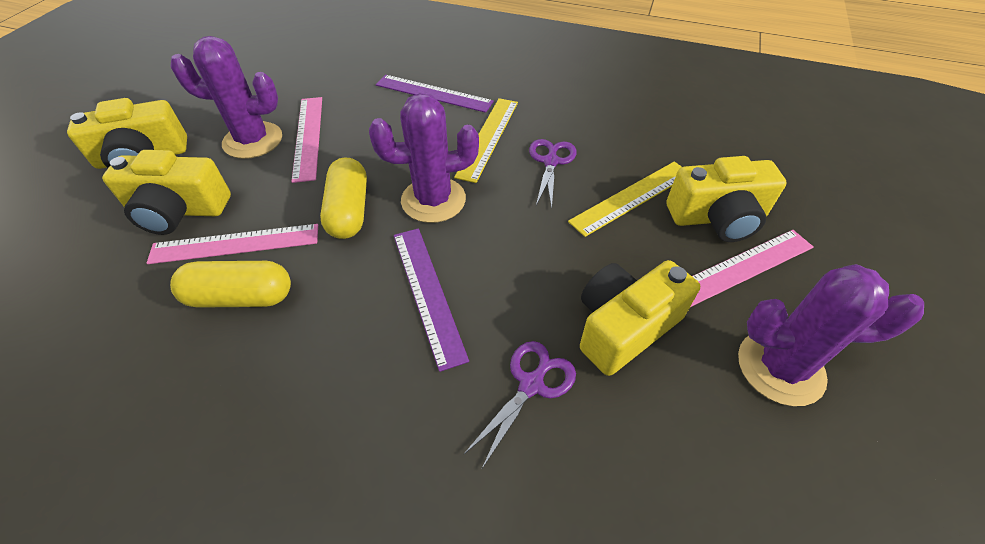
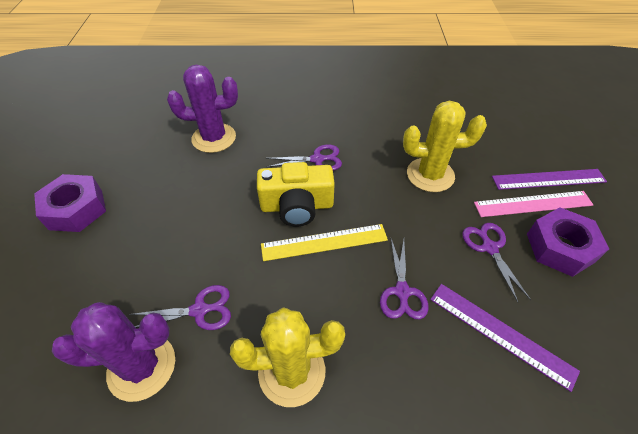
pink ruler: 3 -> 1
purple cactus: 3 -> 2
purple nut: 0 -> 2
purple scissors: 2 -> 4
yellow cactus: 0 -> 2
yellow camera: 4 -> 1
yellow capsule: 2 -> 0
yellow ruler: 2 -> 1

